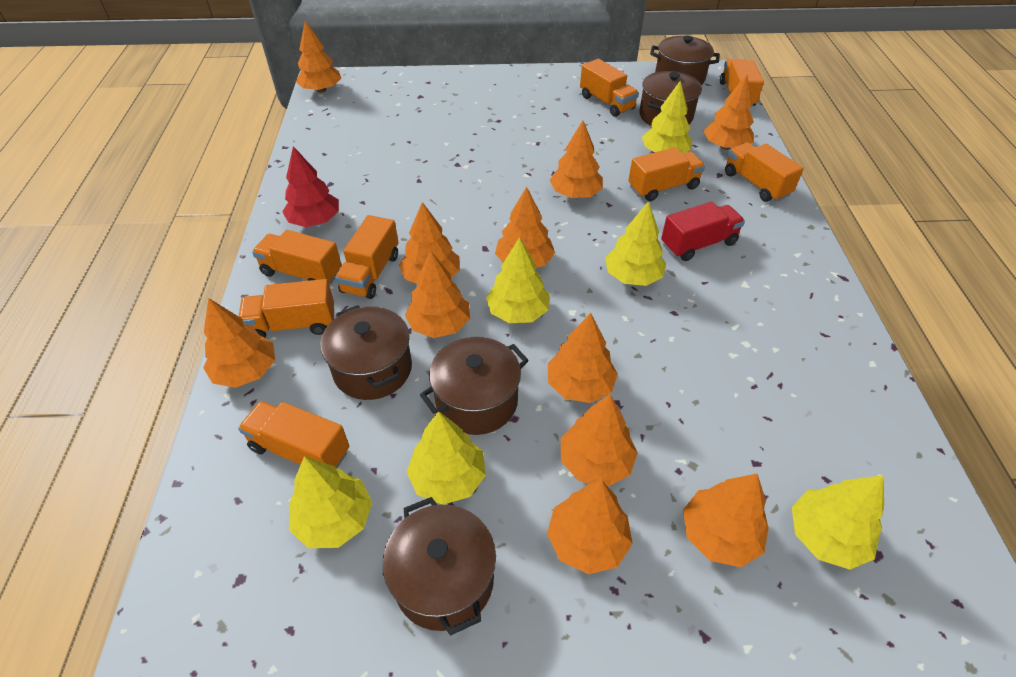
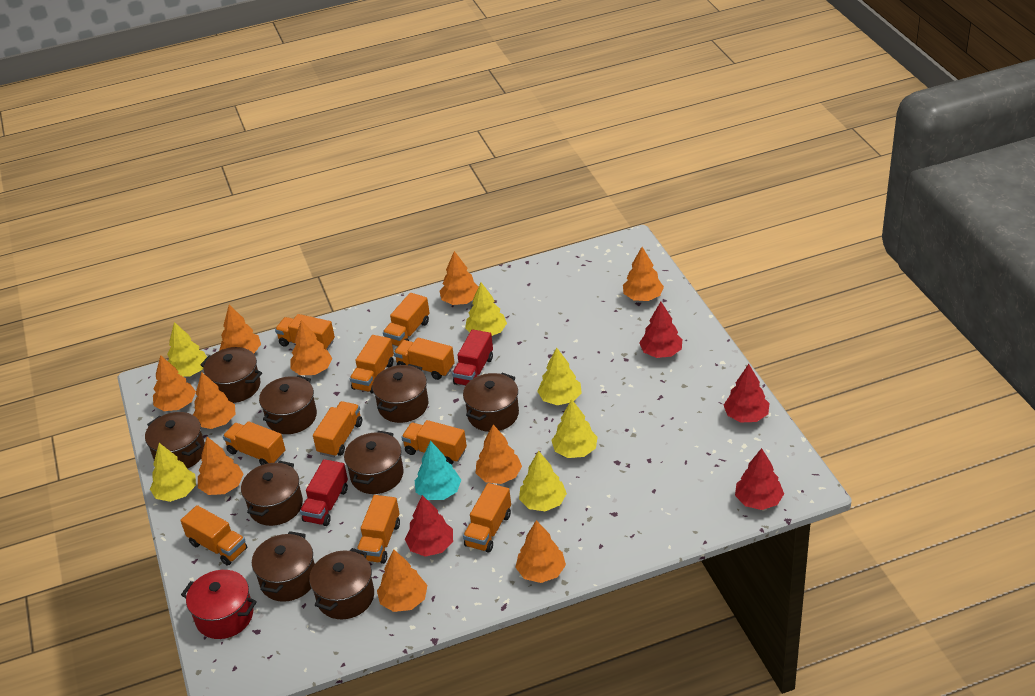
brown pot: 5 -> 9
orange tree: 11 -> 10
orange truck: 8 -> 10
red pot: 0 -> 1
red tree: 1 -> 4
red truck: 1 -> 2
turquoise tree: 0 -> 1

